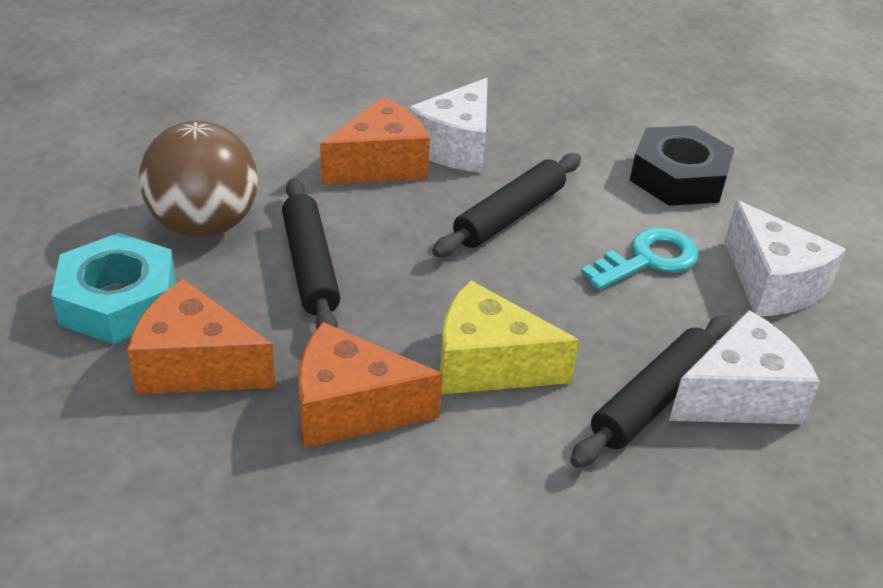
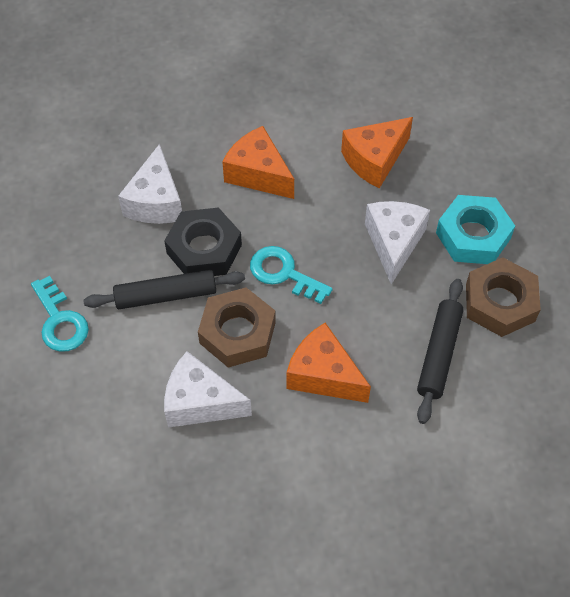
black rolling pin: 3 -> 2
brown ball: 1 -> 0
brown nut: 0 -> 2
turquoise key: 1 -> 2
yellow cheese: 1 -> 0

